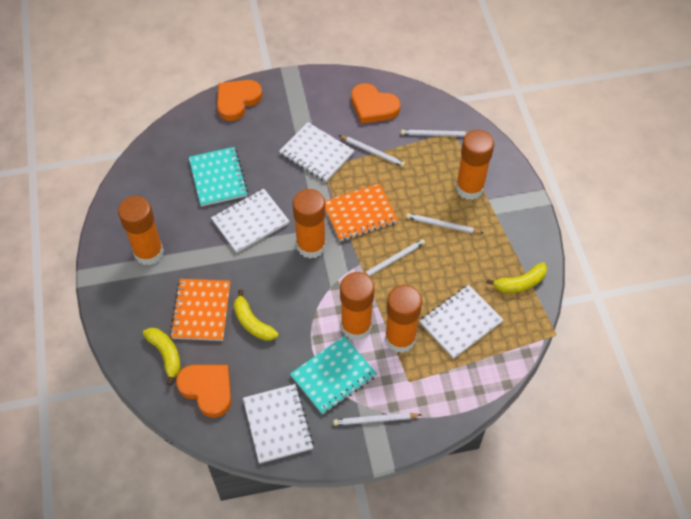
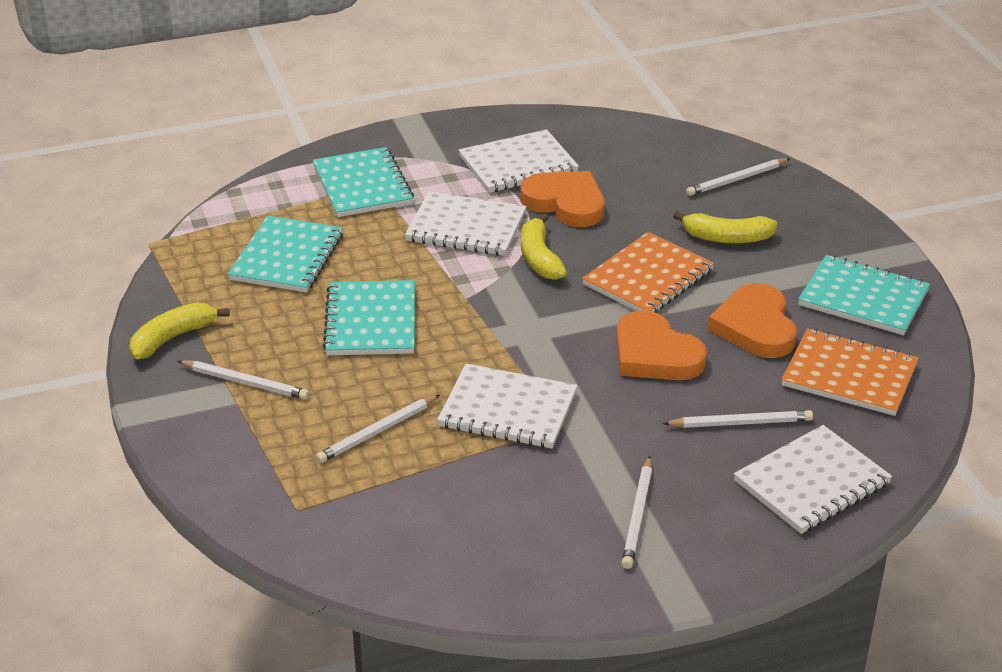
orange glue stick: 5 -> 0
turquoise notebook: 2 -> 4

